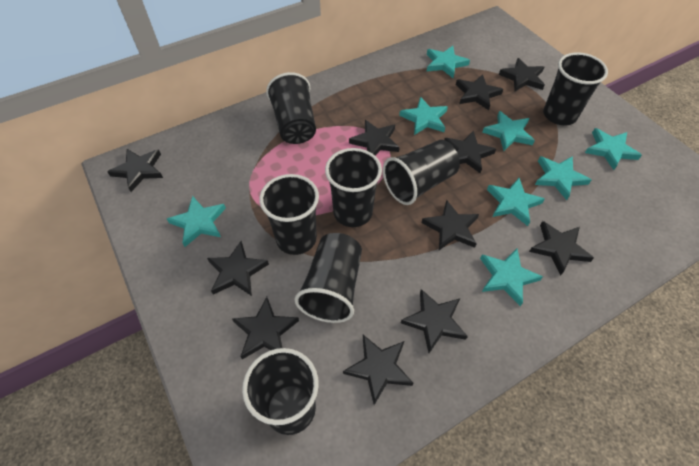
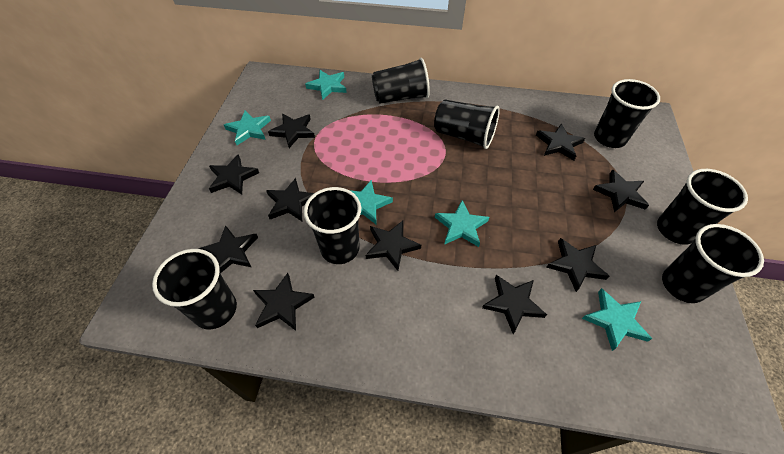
black star: 11 -> 10
turquoise star: 8 -> 5

